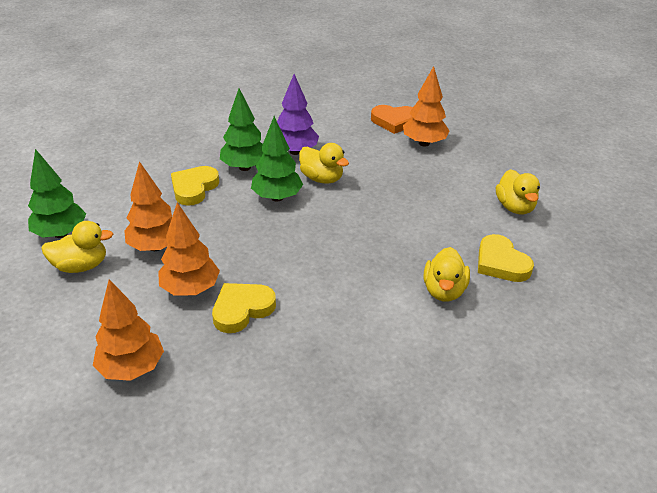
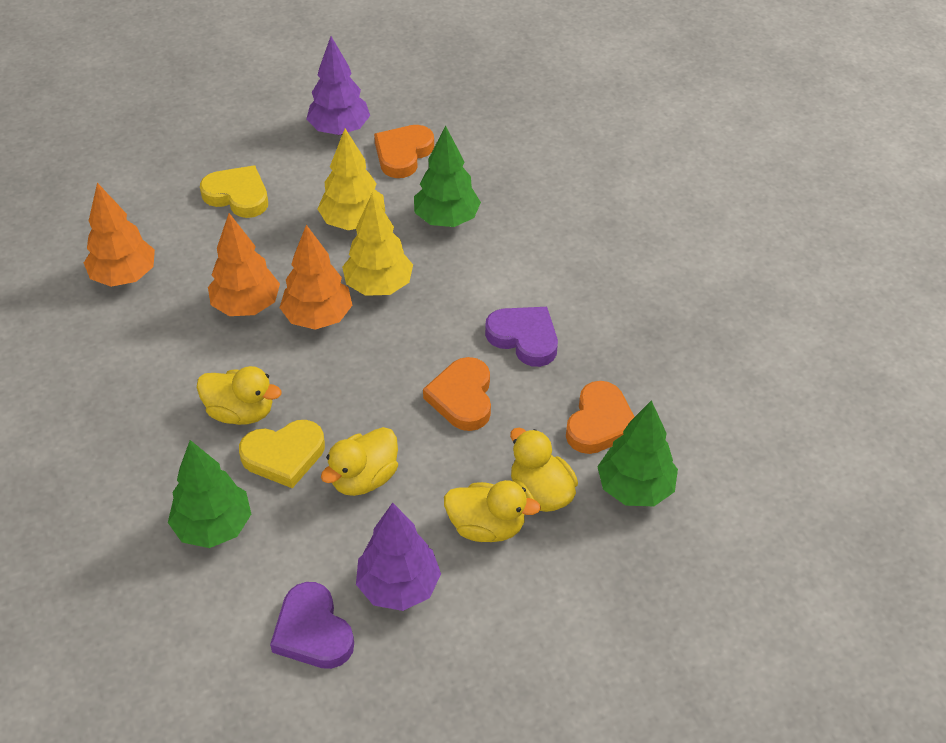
orange heart: 1 -> 3
orange tree: 4 -> 3
purple heart: 0 -> 2
purple tree: 1 -> 2
yellow heart: 3 -> 2
yellow tree: 0 -> 2

